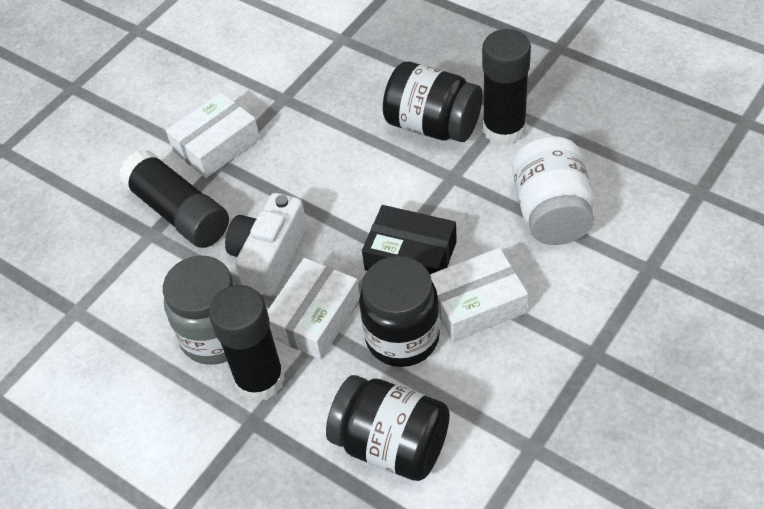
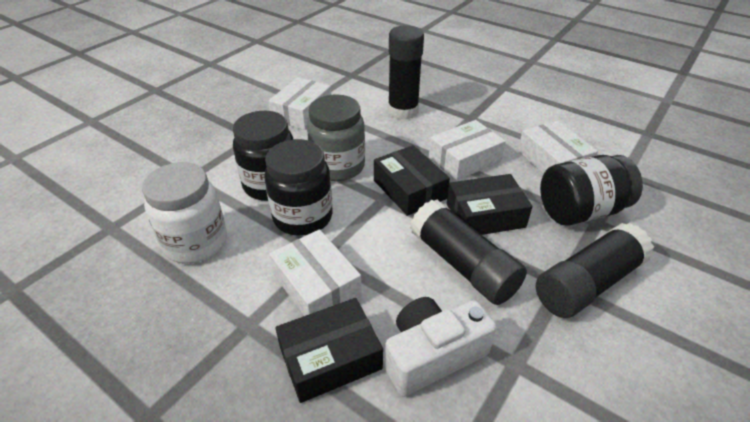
black box: 1 -> 3
white box: 3 -> 4

